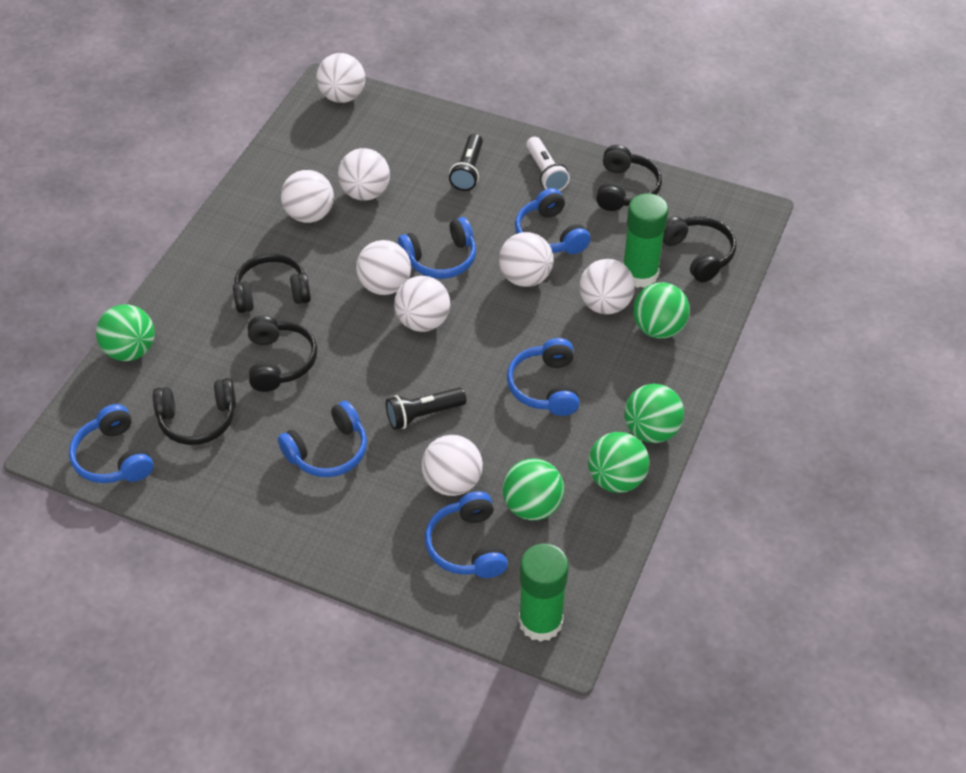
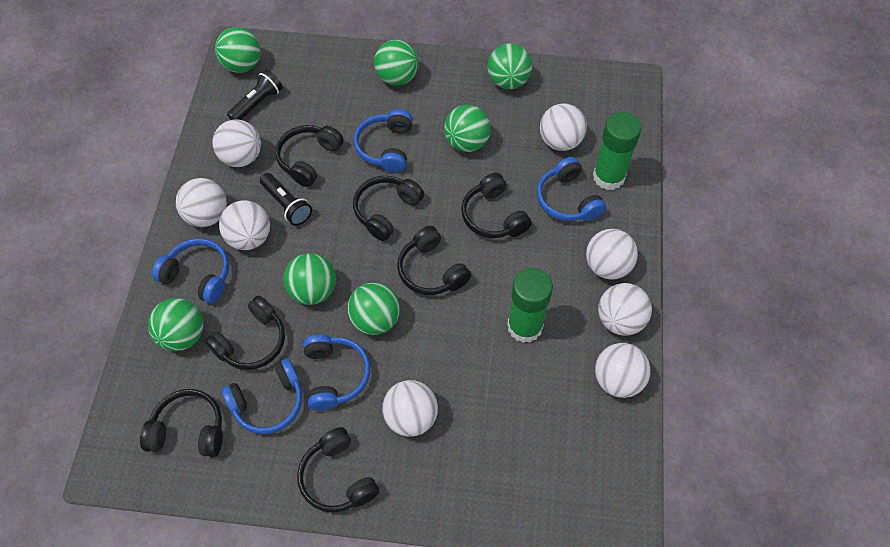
black headphones: 5 -> 7
blue headphones: 6 -> 5
green ball: 5 -> 7
white flashlight: 1 -> 0

